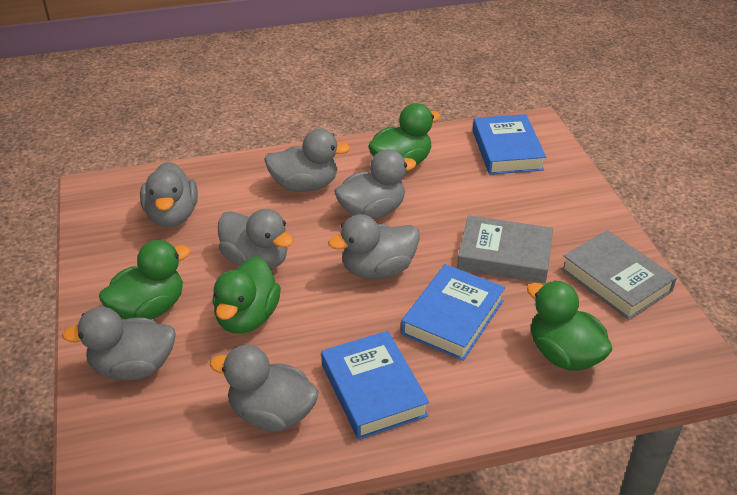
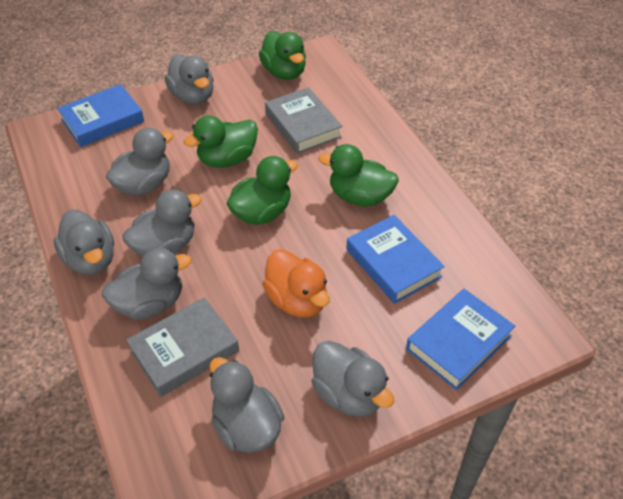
orange duck: 0 -> 1

